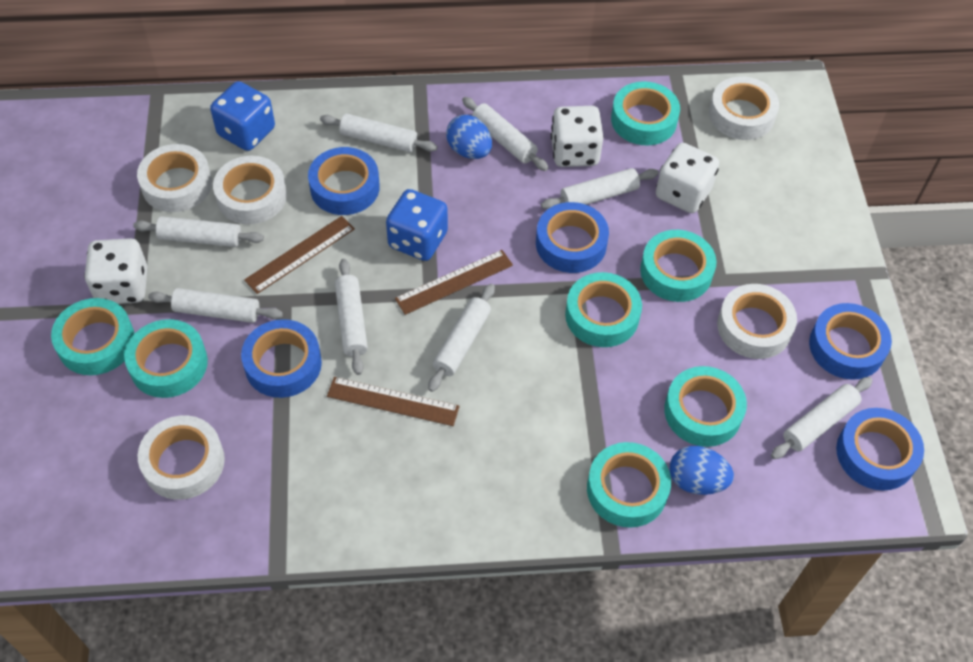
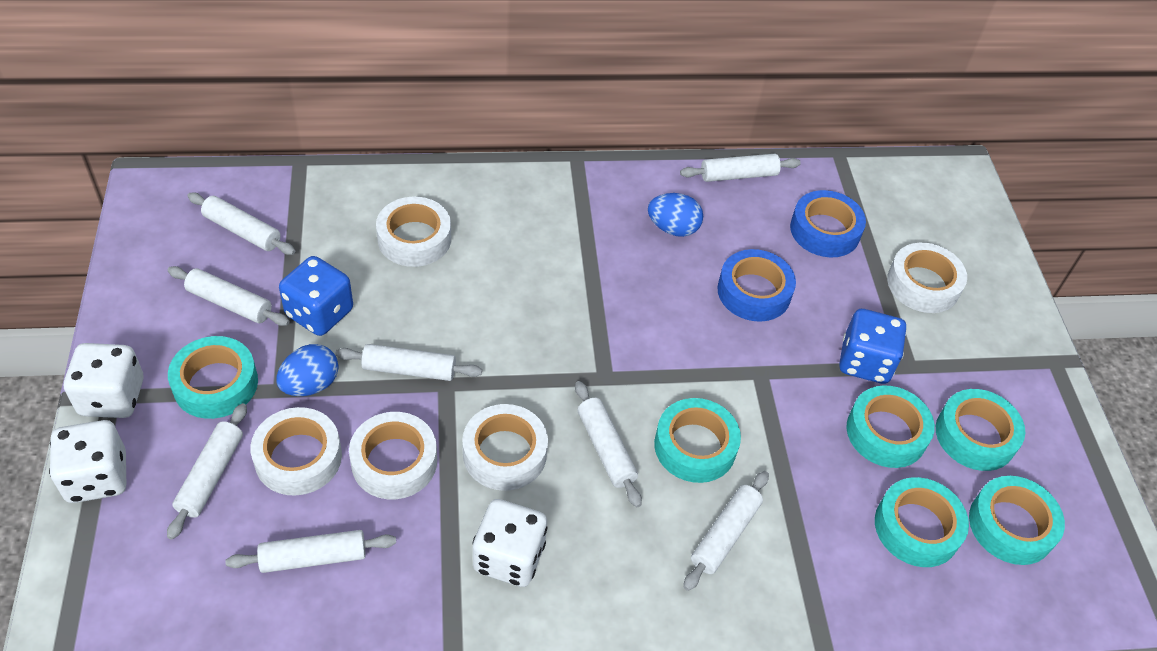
blue tape: 5 -> 2
brown ruler: 3 -> 0
turquoise tape: 7 -> 6

